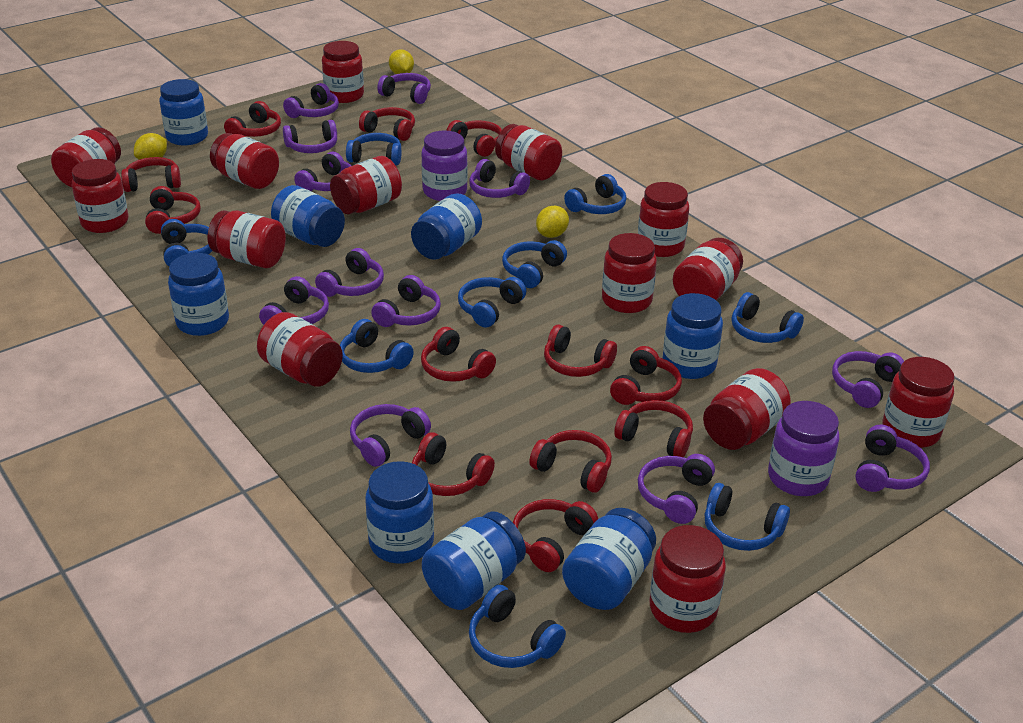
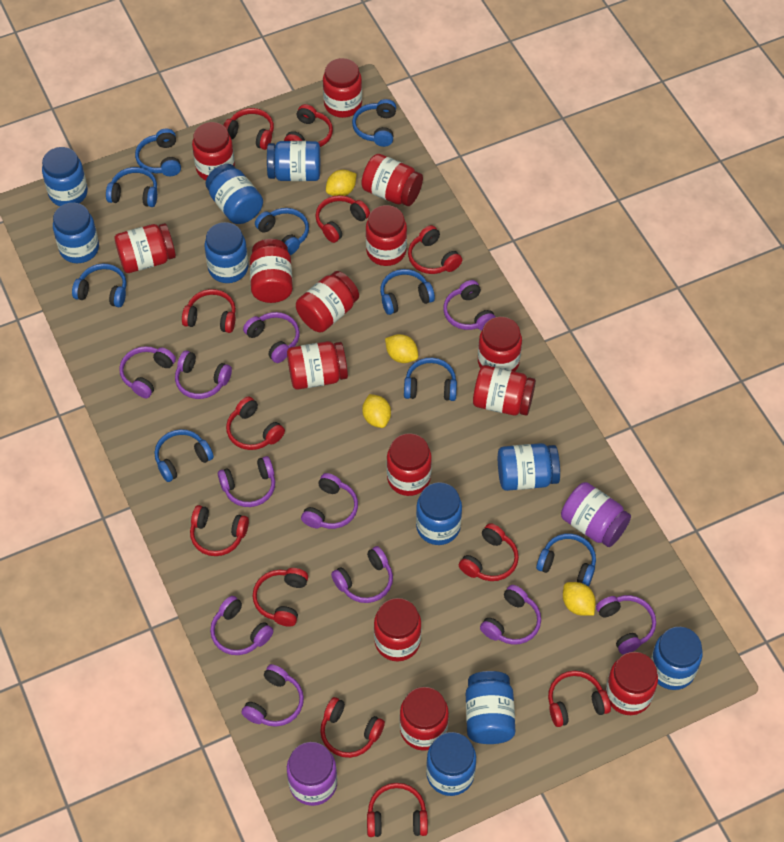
blue jar: 8 -> 10
purple headphones: 12 -> 11
yellow lemon: 3 -> 4

